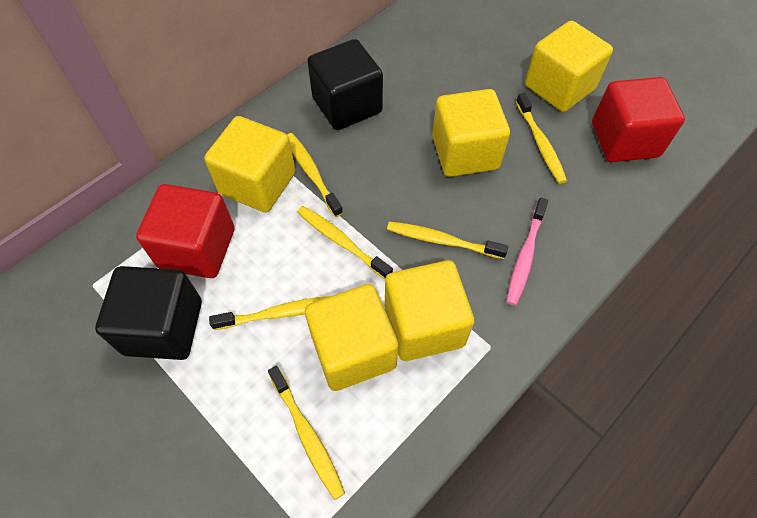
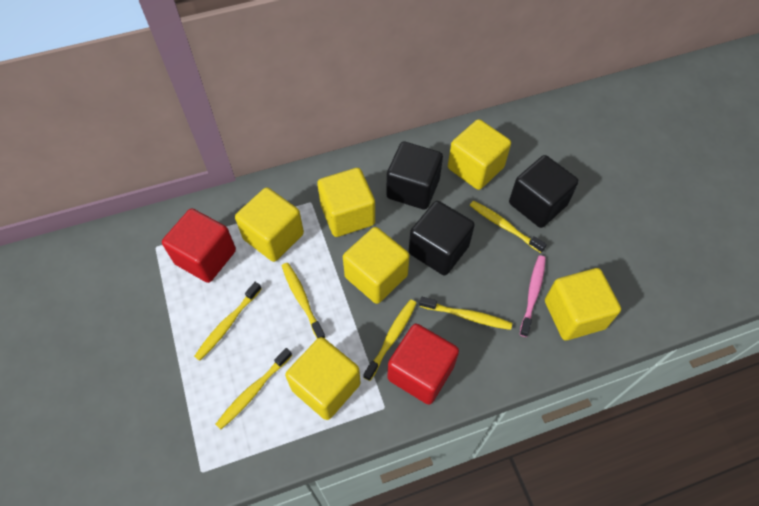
black cube: 2 -> 3
yellow cube: 5 -> 6

